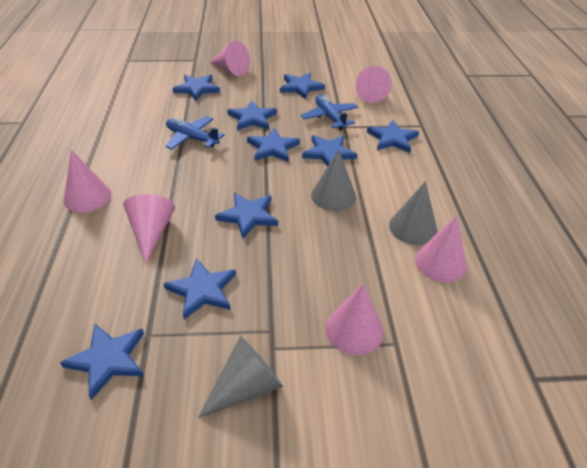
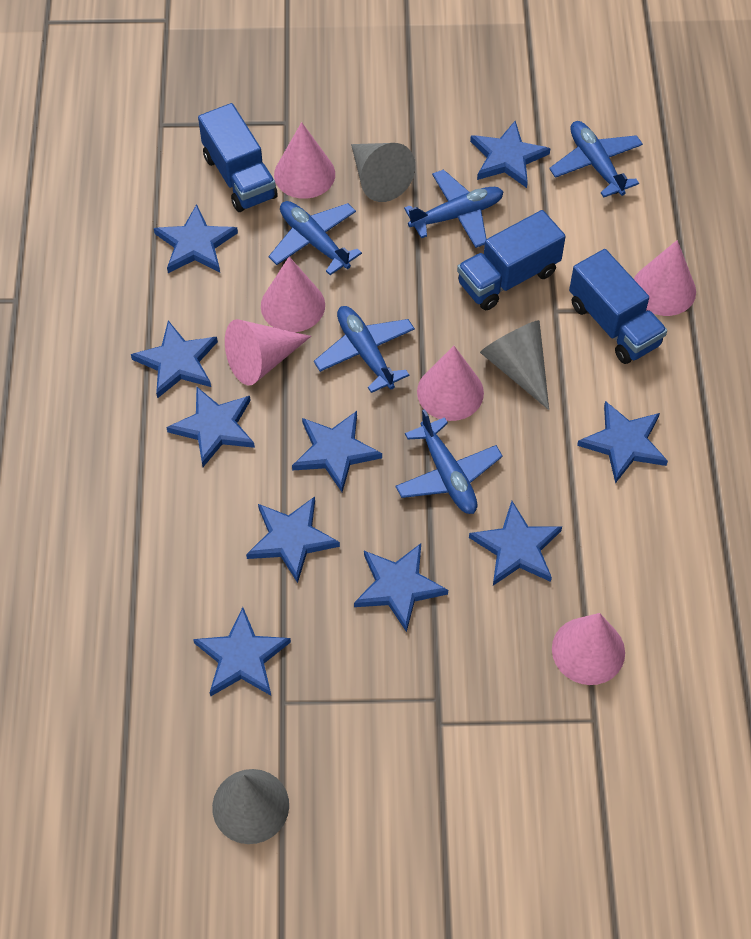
blue plane: 2 -> 5
blue star: 9 -> 10
blue truck: 0 -> 3

